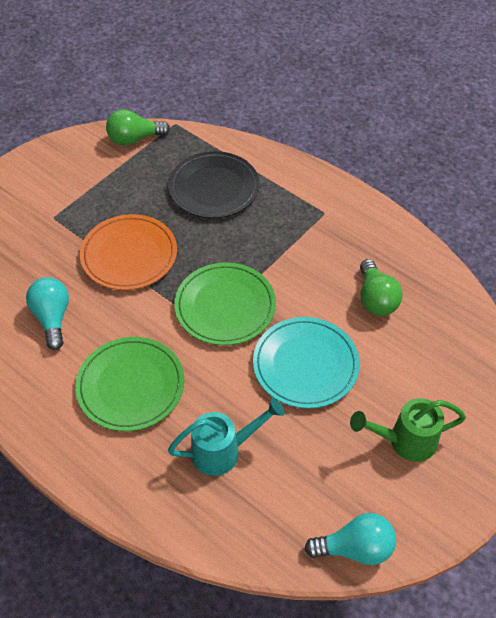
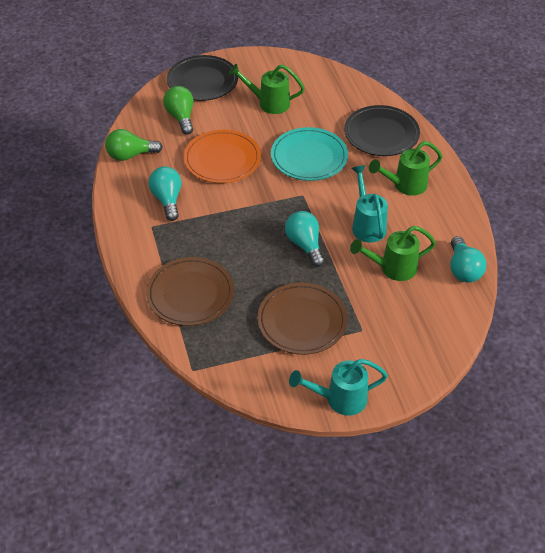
black plate: 1 -> 2
brown plate: 0 -> 2
green plate: 2 -> 0
green watering can: 1 -> 3
turquoise light bulb: 2 -> 3
turquoise watering can: 1 -> 2

